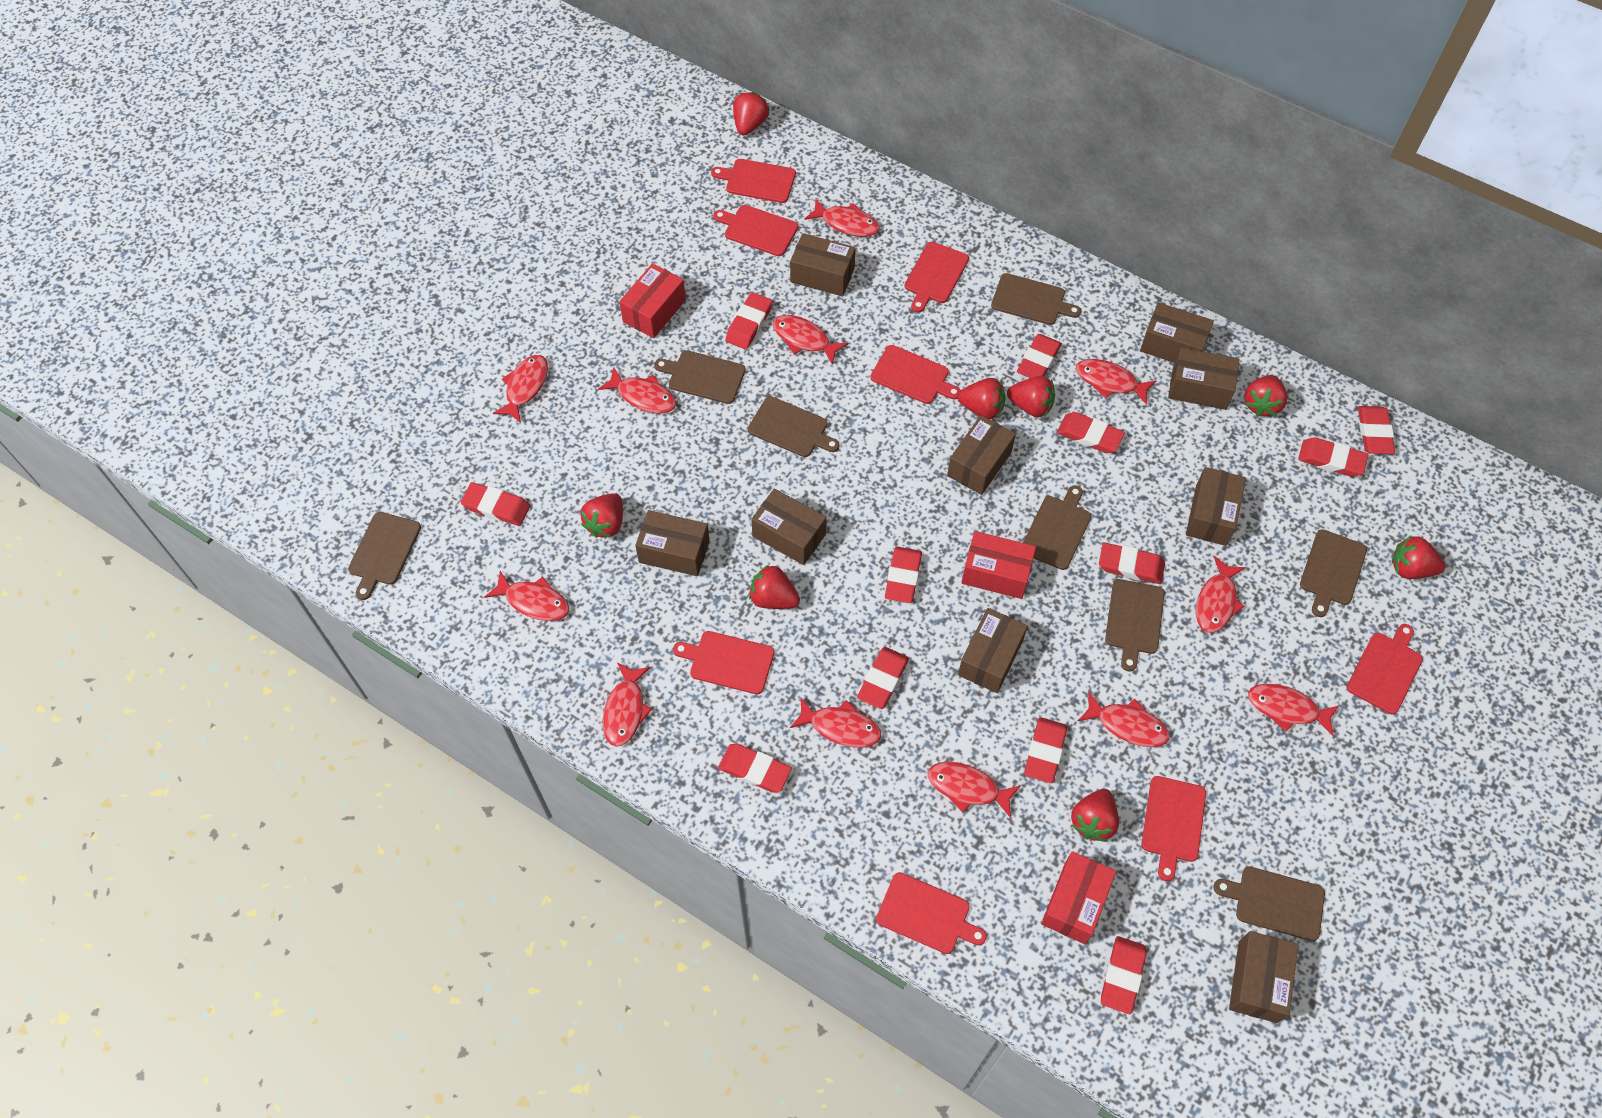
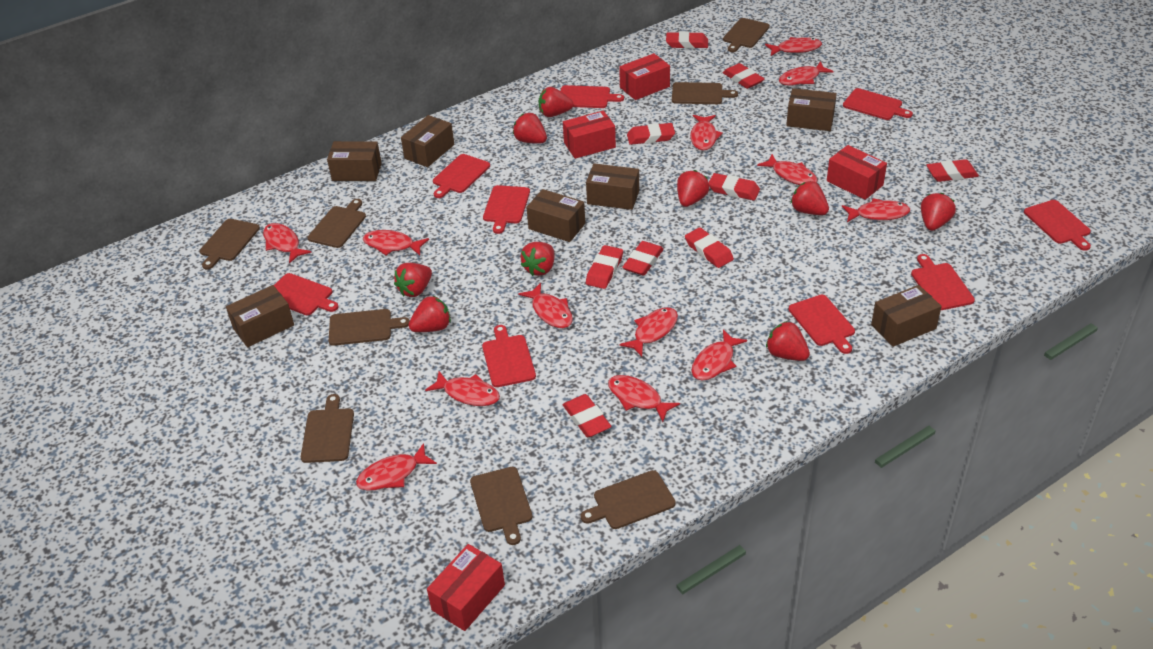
brown box: 9 -> 7
red box: 3 -> 4
red cutting board: 8 -> 9
red eraser: 12 -> 9
red fish: 12 -> 13
red strawberry: 8 -> 9

